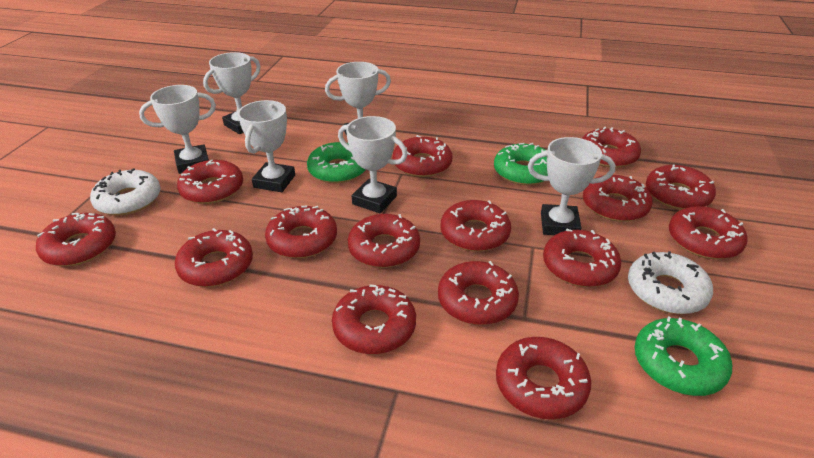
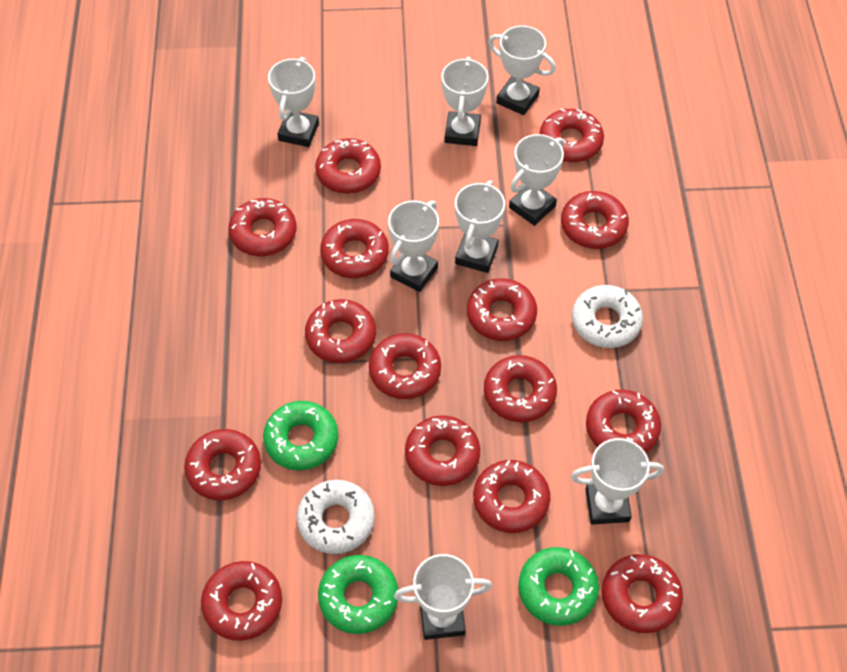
white trophy: 6 -> 8

